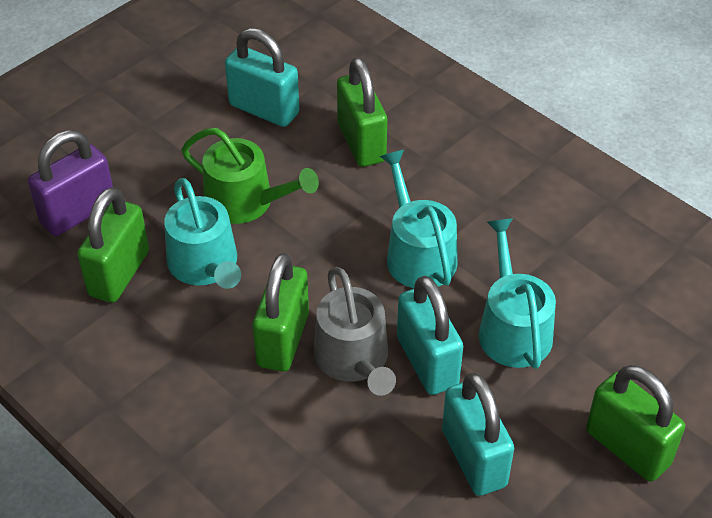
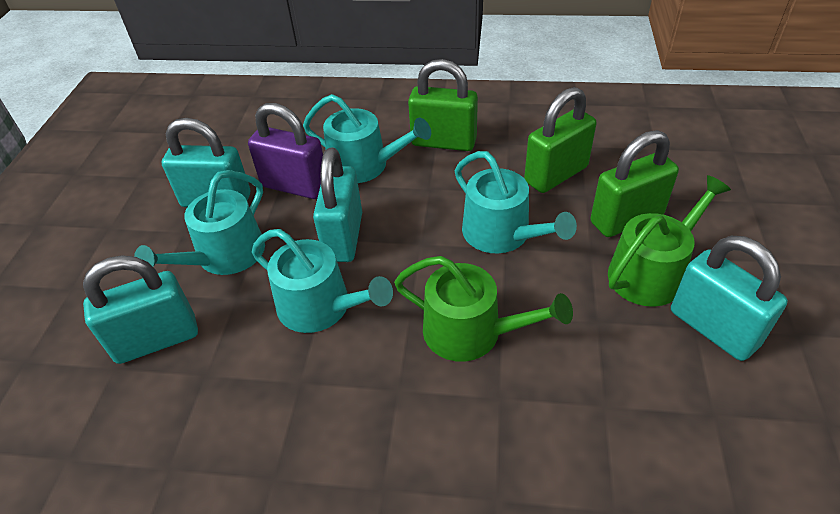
green padlock: 4 -> 3
green watering can: 1 -> 2
grey watering can: 1 -> 0
turquoise padlock: 3 -> 4
turquoise watering can: 3 -> 4

